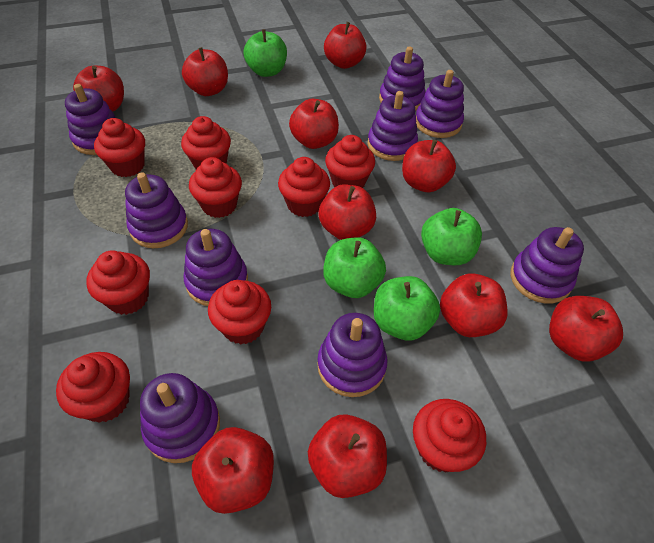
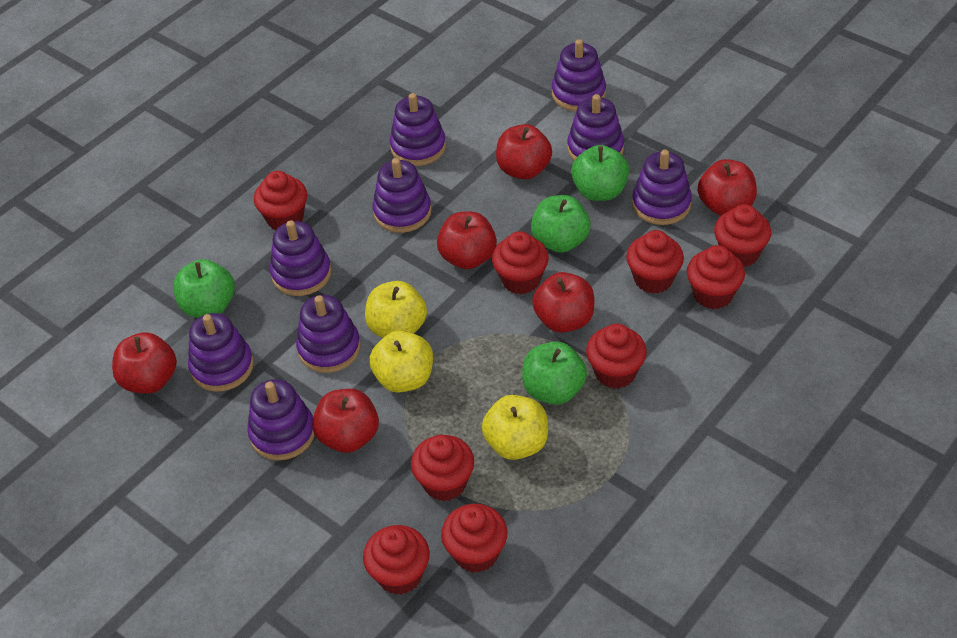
red apple: 10 -> 6
yellow apple: 0 -> 3

